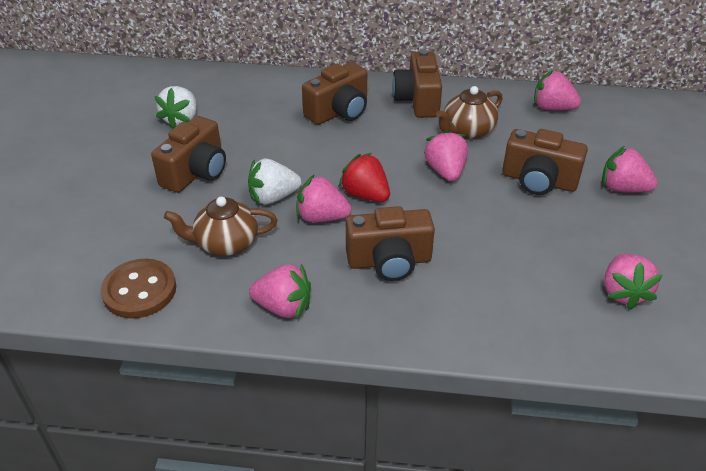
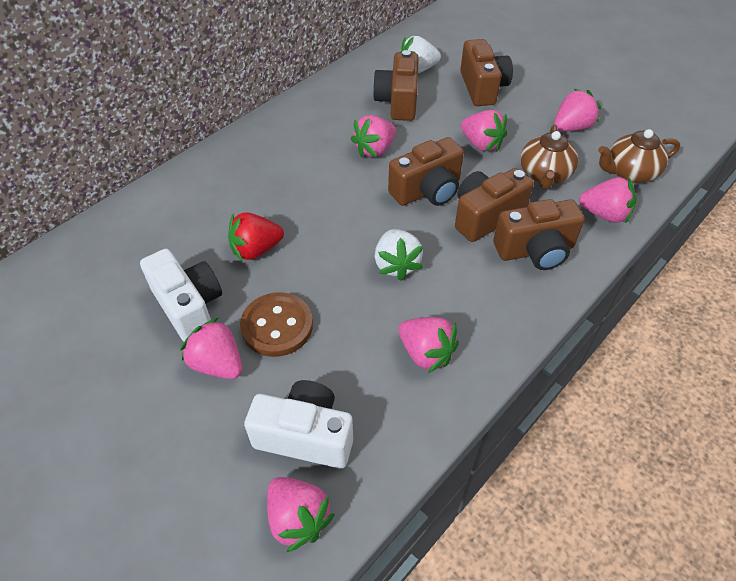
pink strawberry: 6 -> 7
white camera: 0 -> 2

